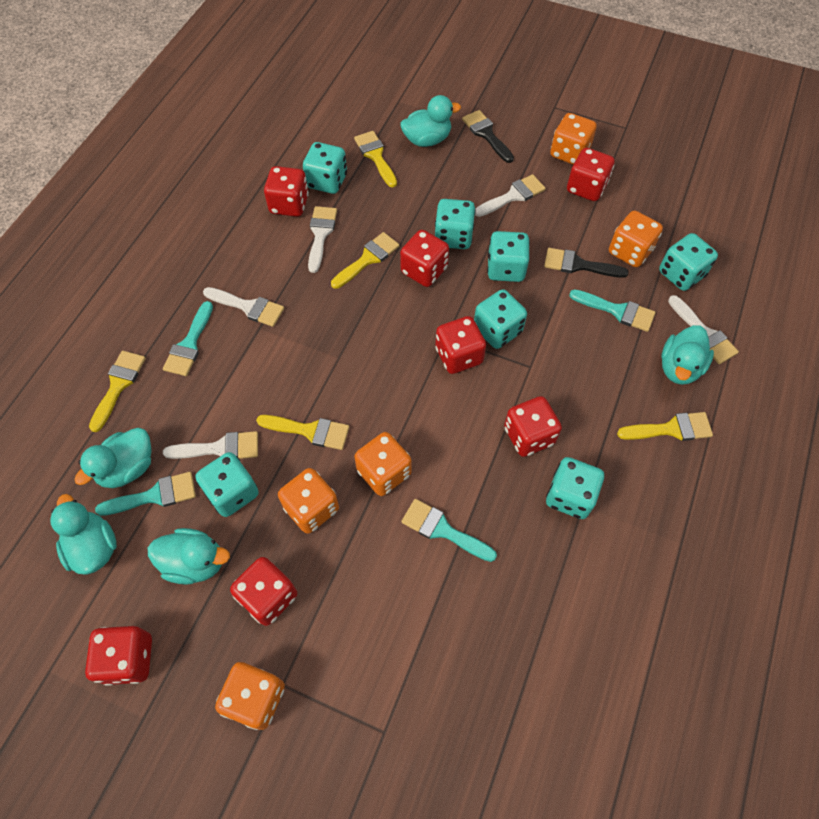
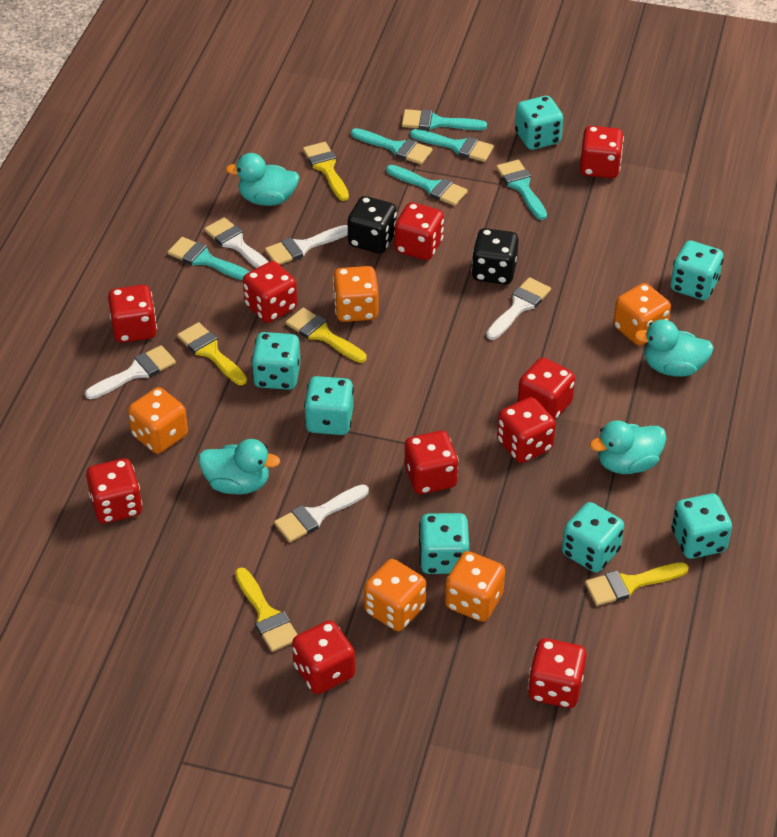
black brush: 2 -> 0
black dice: 0 -> 2
red dice: 7 -> 10
turquoise brush: 4 -> 6
turquoise duck: 5 -> 4

